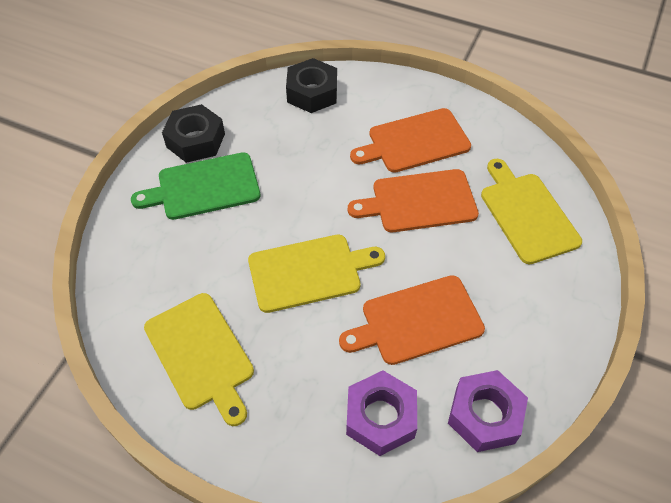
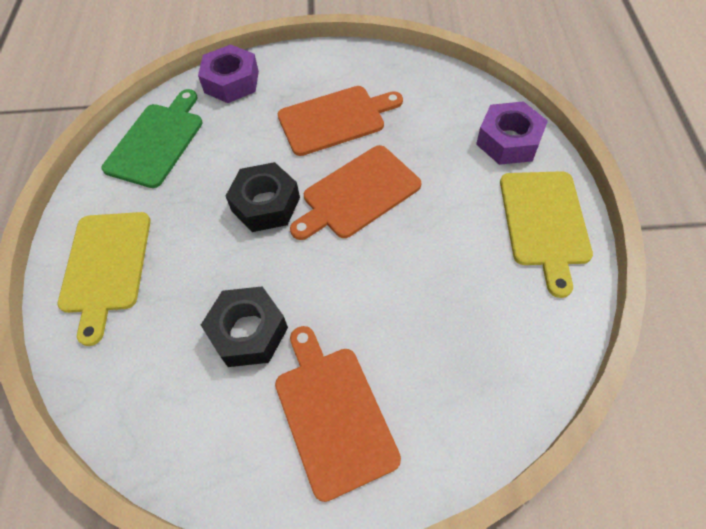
yellow cutting board: 3 -> 2

